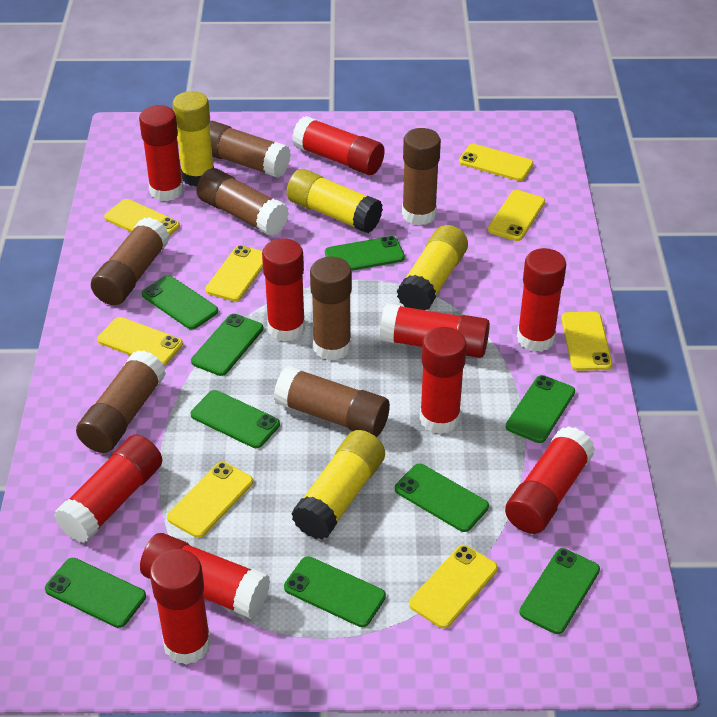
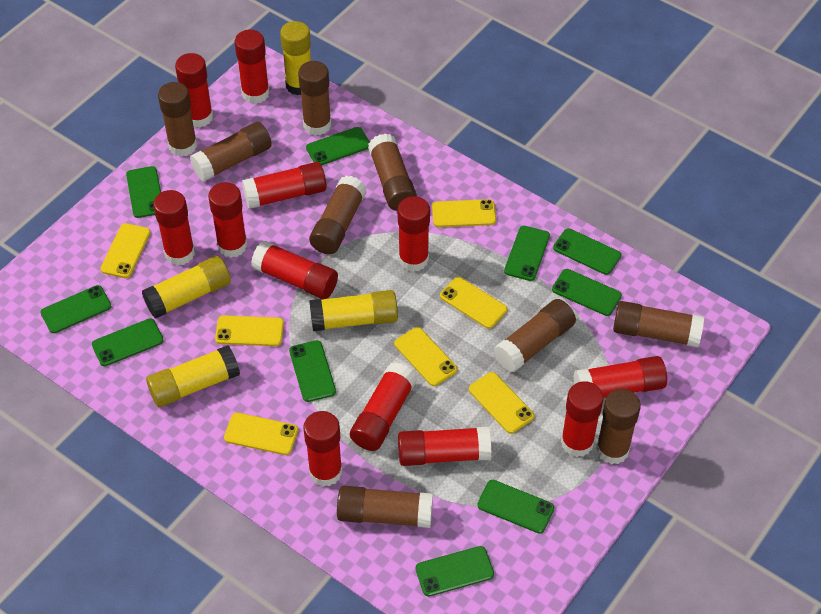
brown glue stick: 7 -> 9
green phone: 9 -> 10
red glue stick: 10 -> 12
yellow phone: 8 -> 7

